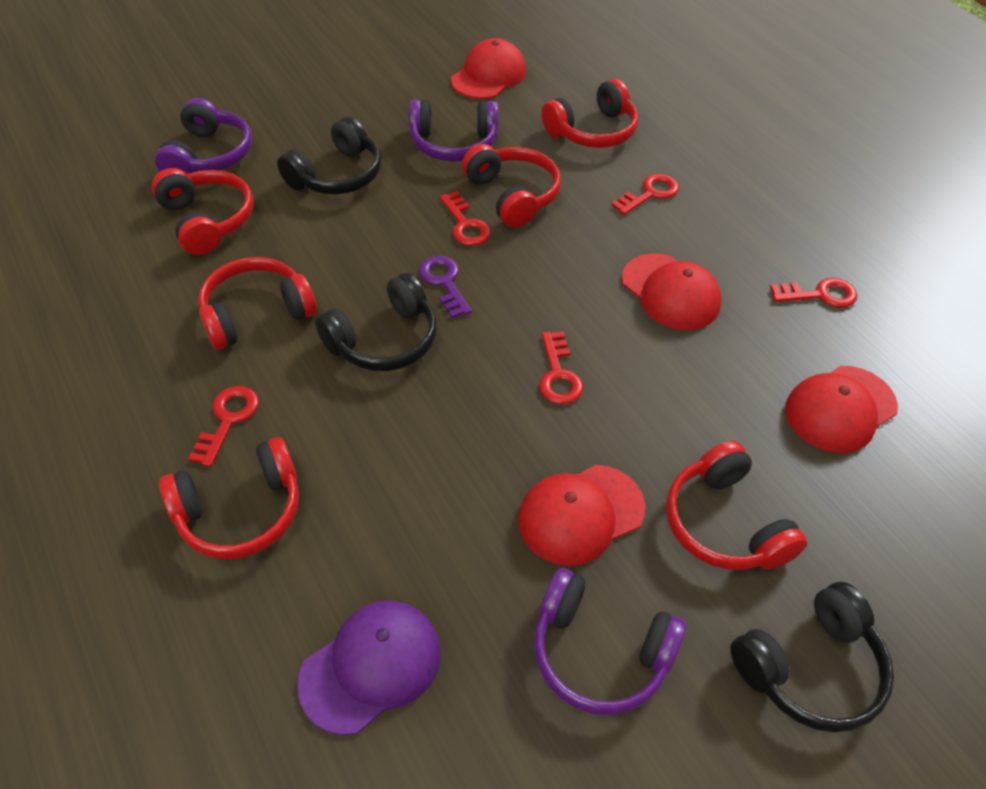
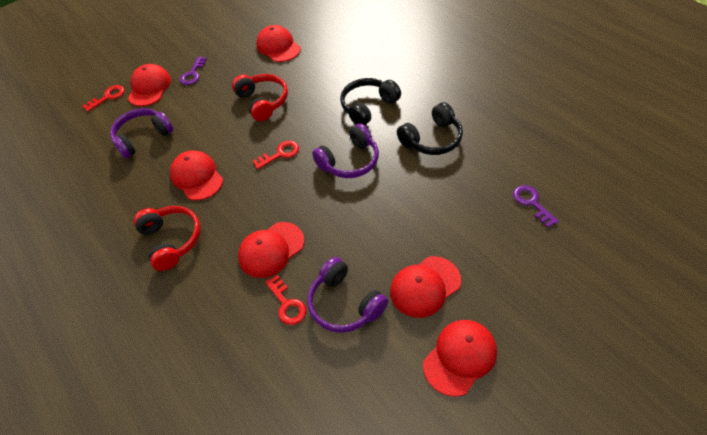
black headphones: 3 -> 2
purple cap: 1 -> 0
purple key: 1 -> 2
red cap: 4 -> 6
red headphones: 6 -> 2
red key: 5 -> 3

